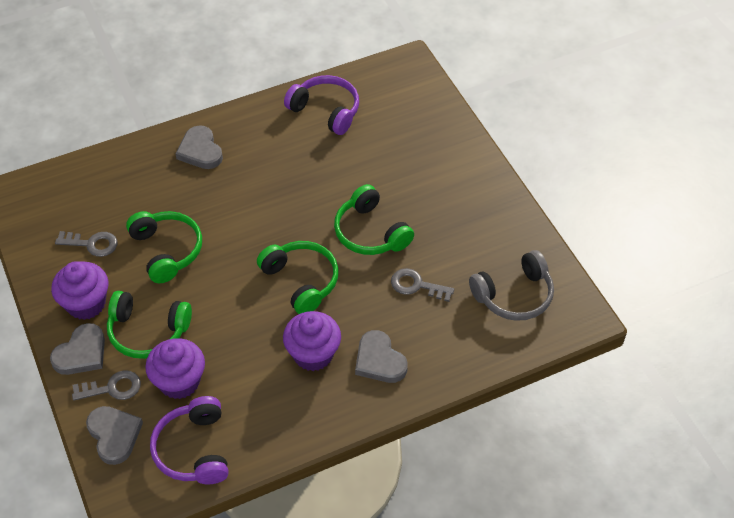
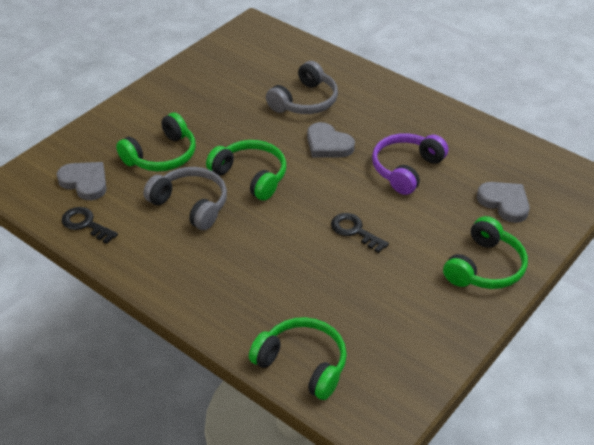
black key: 0 -> 2
grey headphones: 1 -> 2
grey heart: 4 -> 3
grey key: 3 -> 0
purple cupcake: 3 -> 0
purple headphones: 2 -> 1

